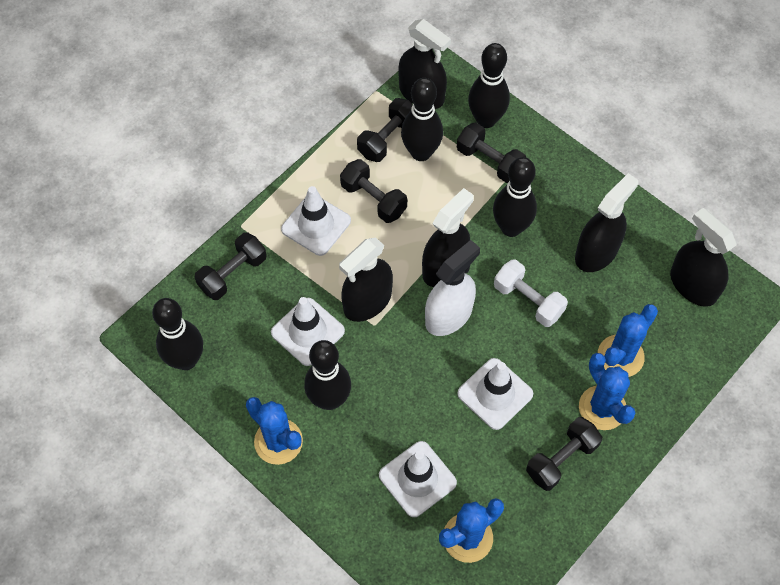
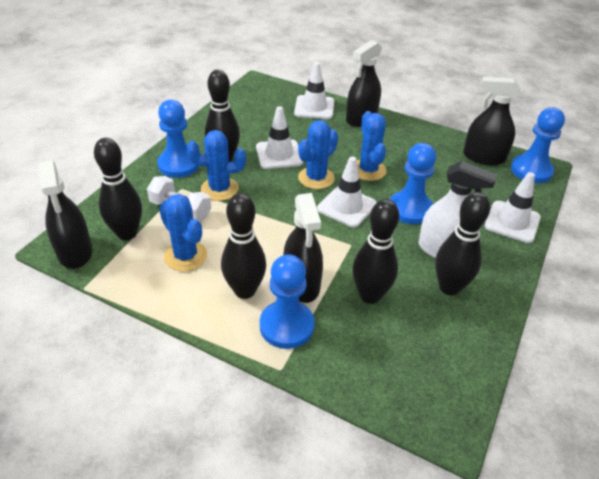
black dumbbell: 5 -> 0
black spray bottle: 5 -> 4
blue pawn: 0 -> 4

